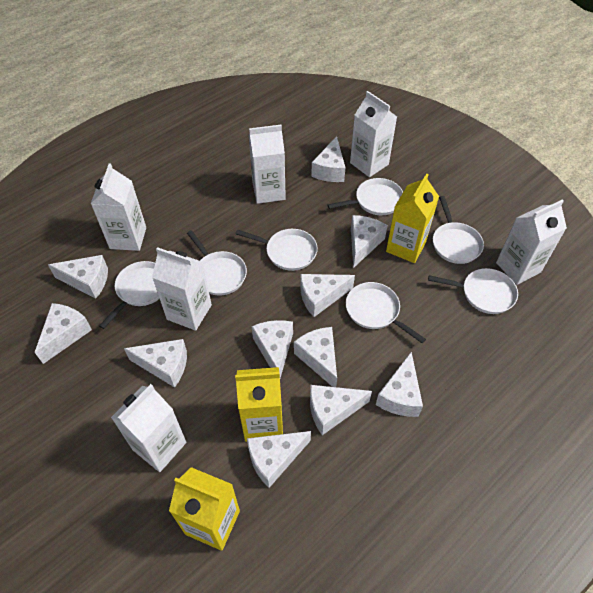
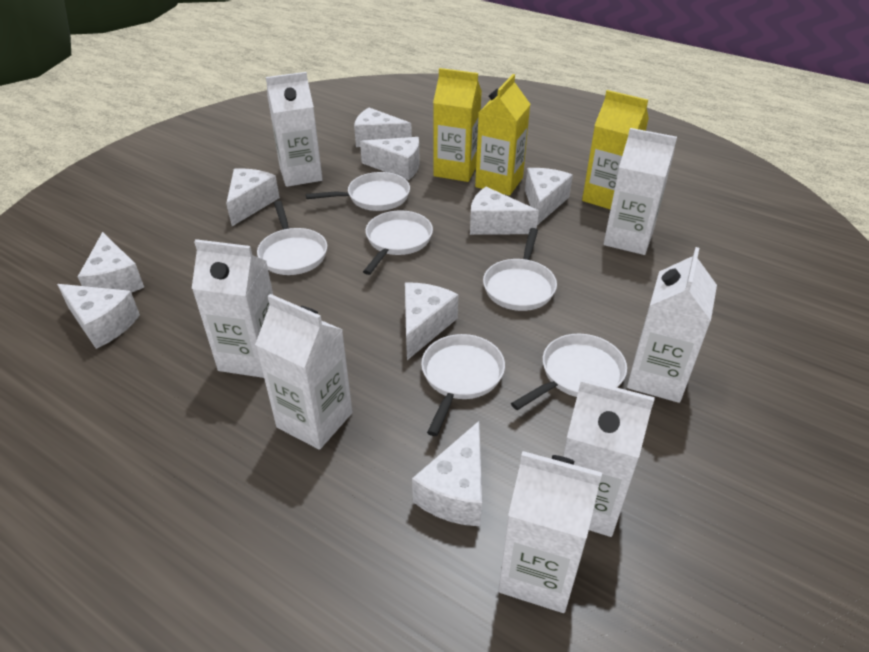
white carton: 6 -> 7
white cheese: 11 -> 9
white pan: 7 -> 6

